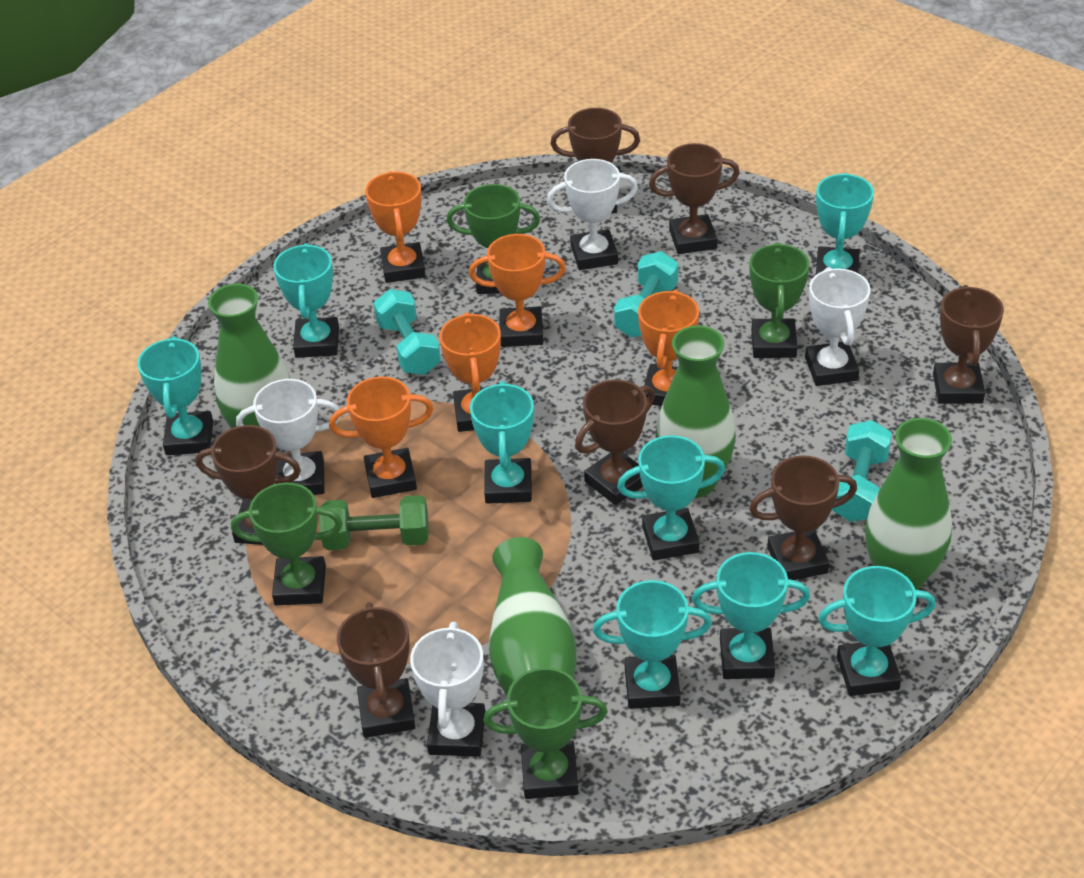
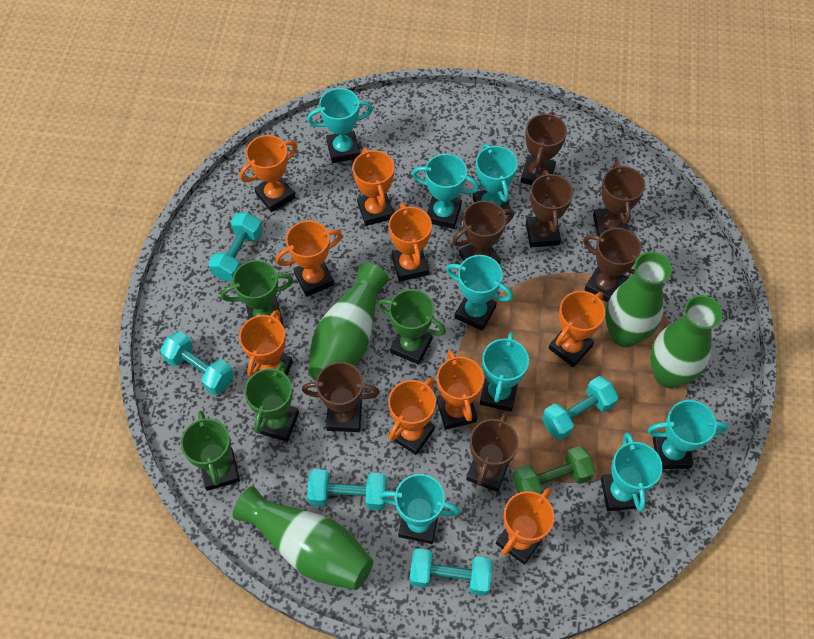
orange trophy: 5 -> 9
turquoise dumbbell: 3 -> 5
white trophy: 4 -> 0

